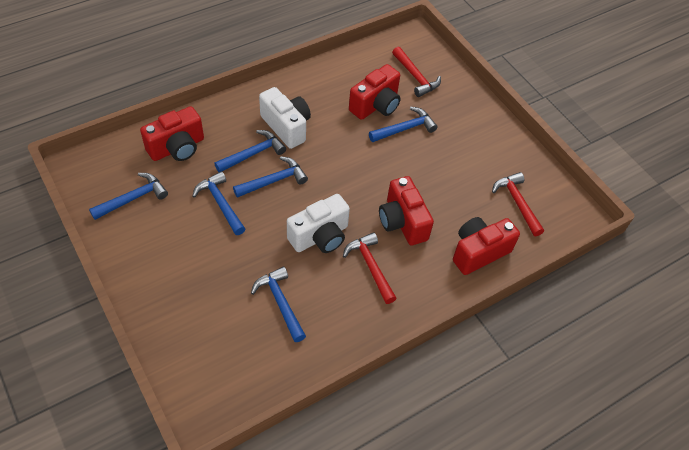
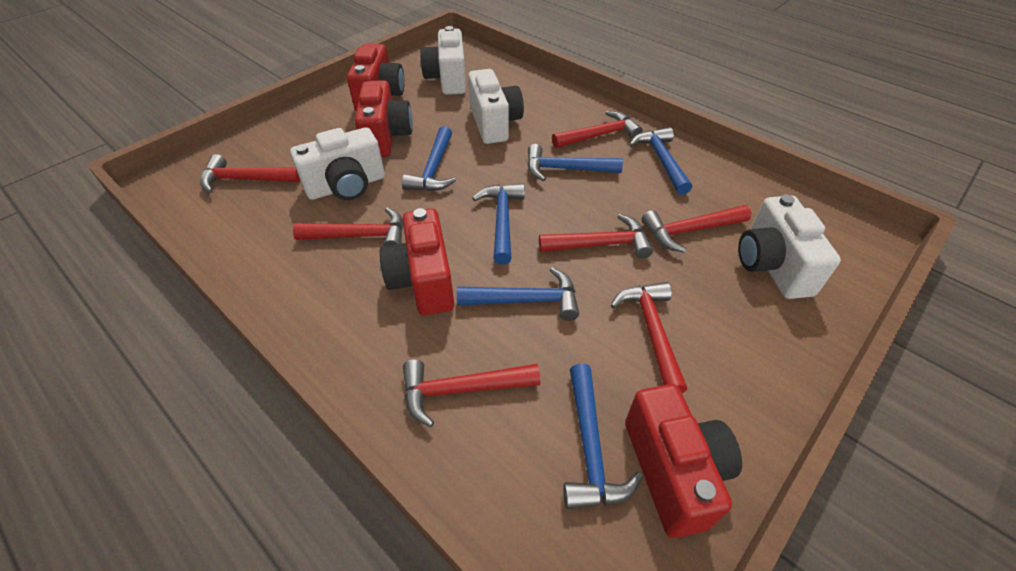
red hammer: 3 -> 7
white camera: 2 -> 4

